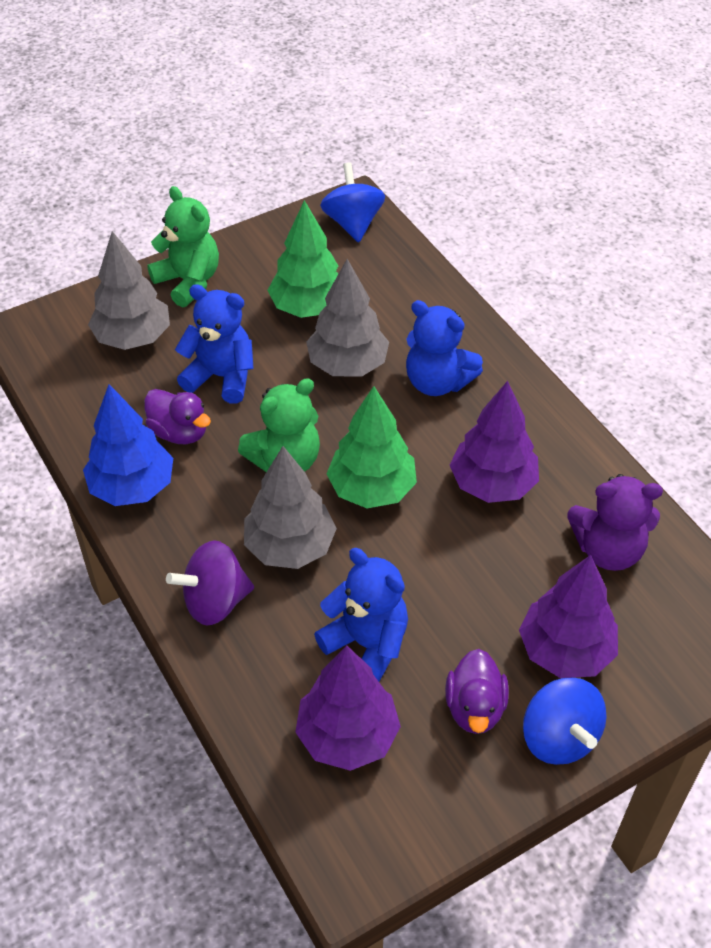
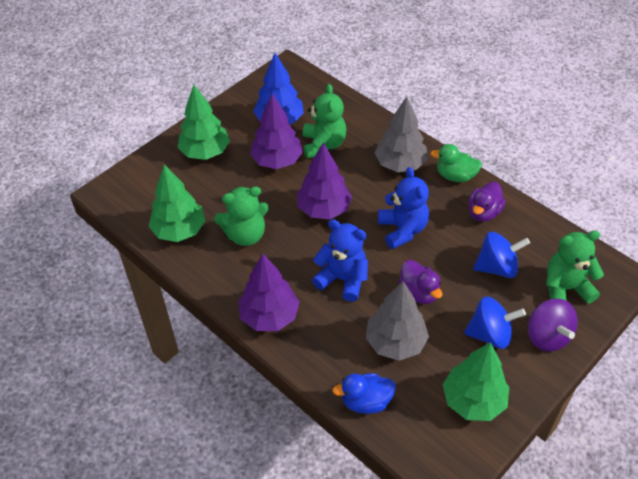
blue duck: 0 -> 1
blue teddy bear: 3 -> 2
green duck: 0 -> 1
green teddy bear: 2 -> 3
green tree: 2 -> 3
grey tree: 3 -> 2
purple teddy bear: 1 -> 0

